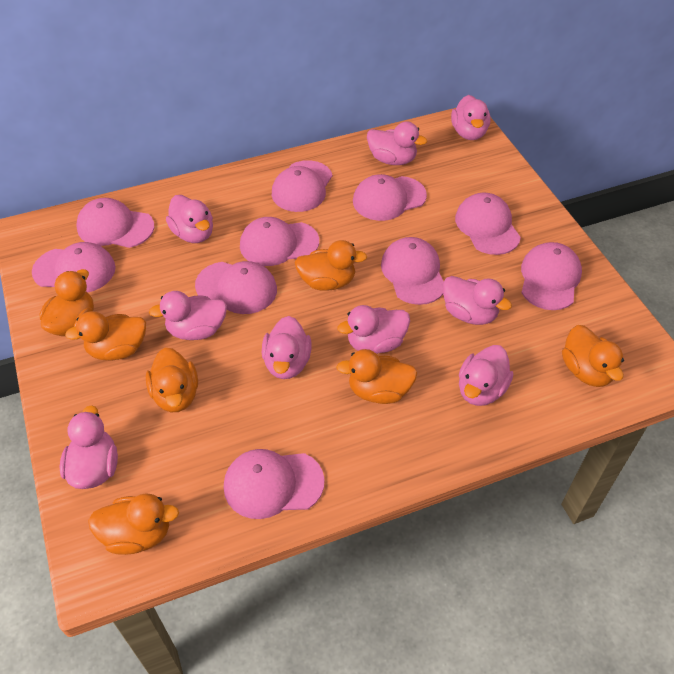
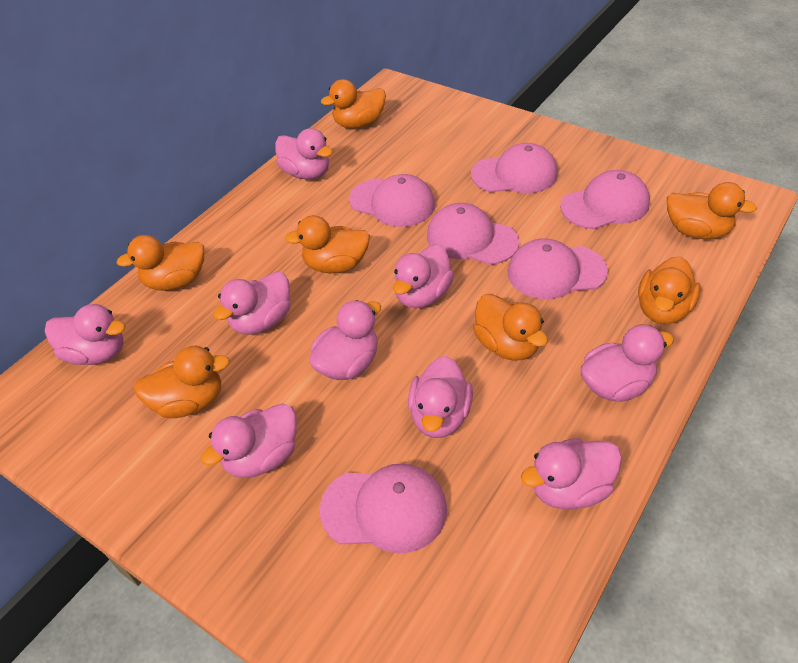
pink cap: 10 -> 6

